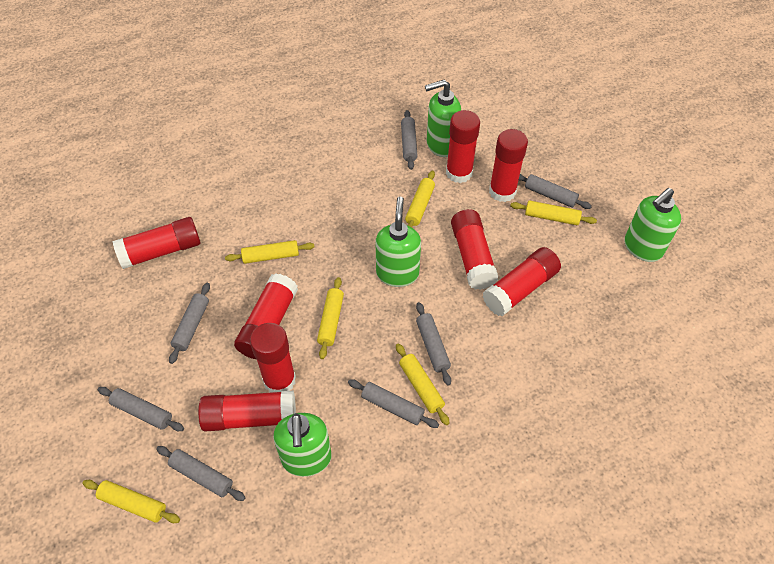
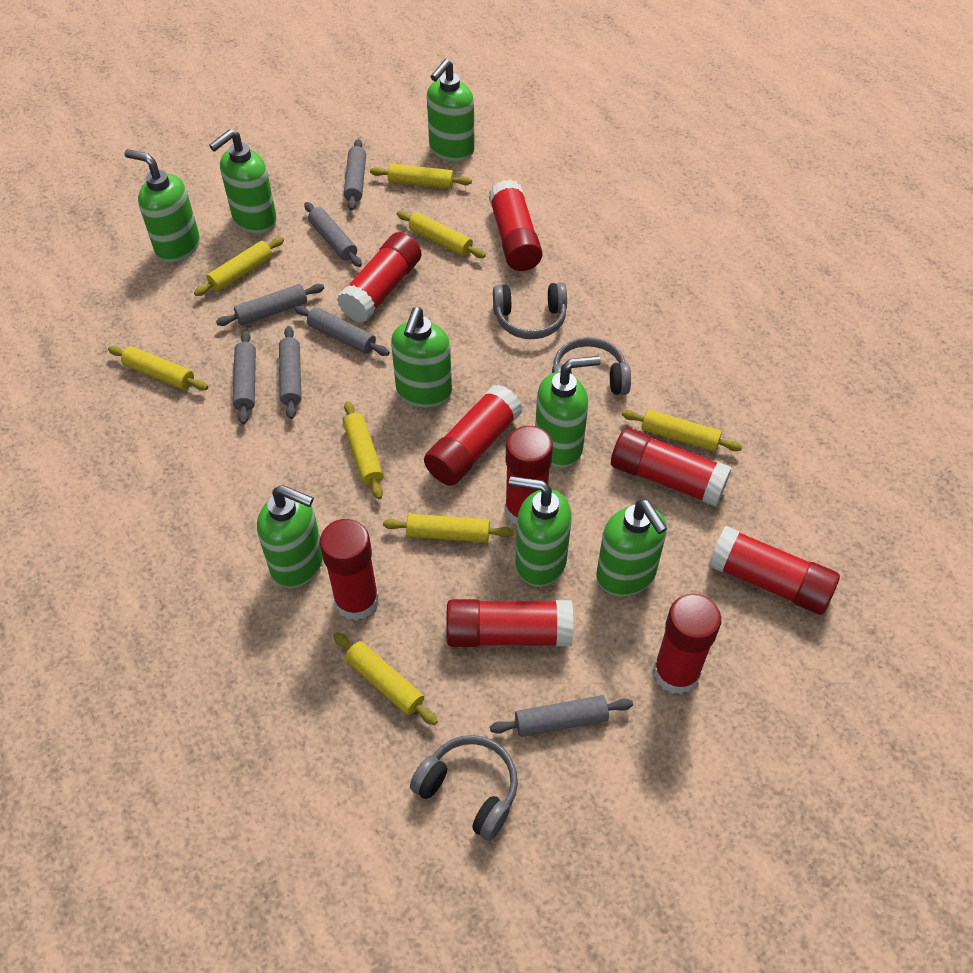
green soap dispenser: 4 -> 8
grey headphones: 0 -> 3
red glue stick: 8 -> 9
yellow rolling pin: 6 -> 8

